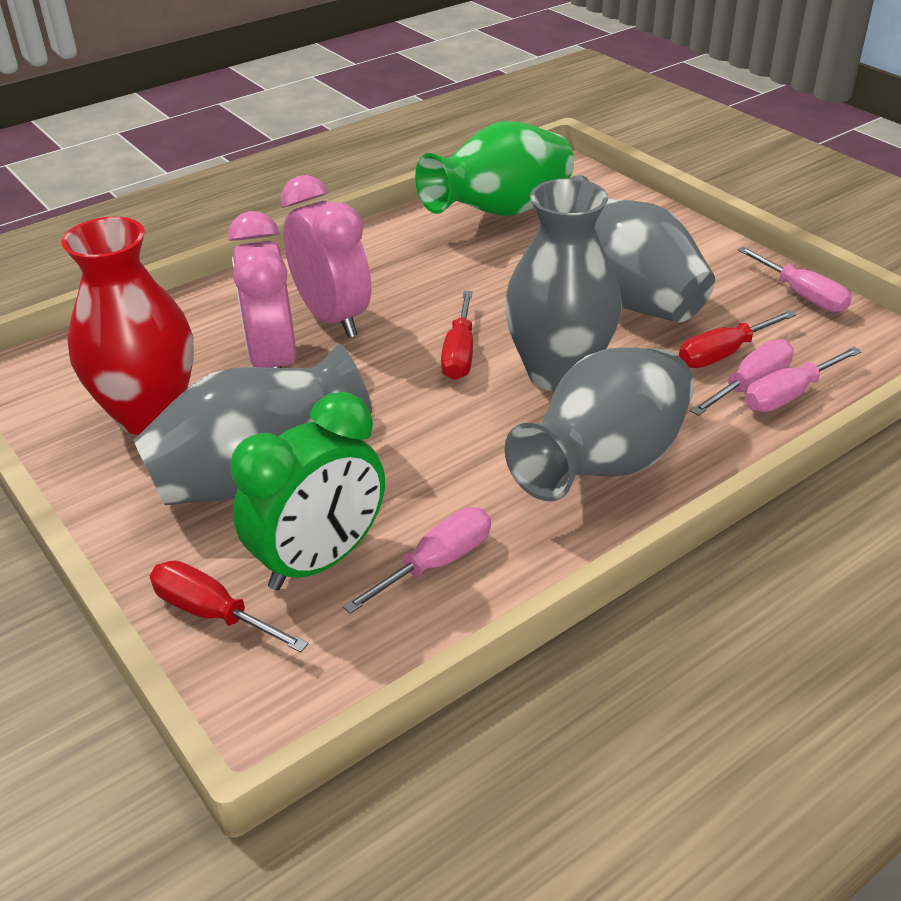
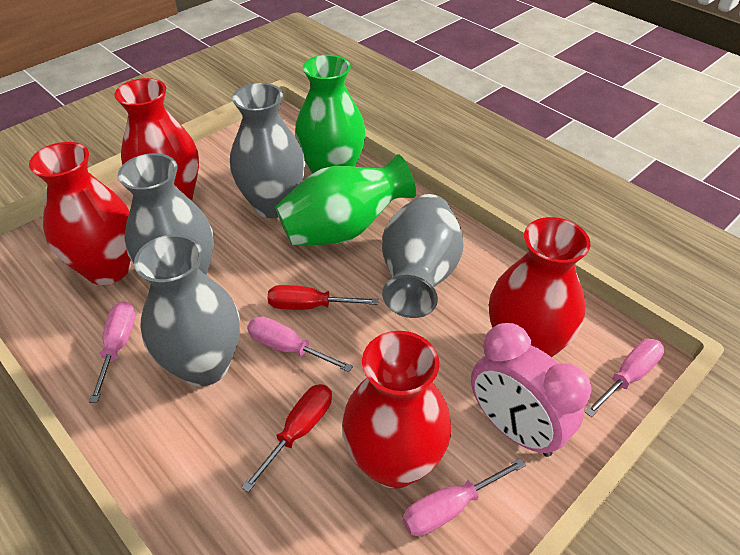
green clock: 1 -> 0
green vase: 1 -> 2
pink clock: 2 -> 1
red screwdriver: 3 -> 2
red vase: 1 -> 4

